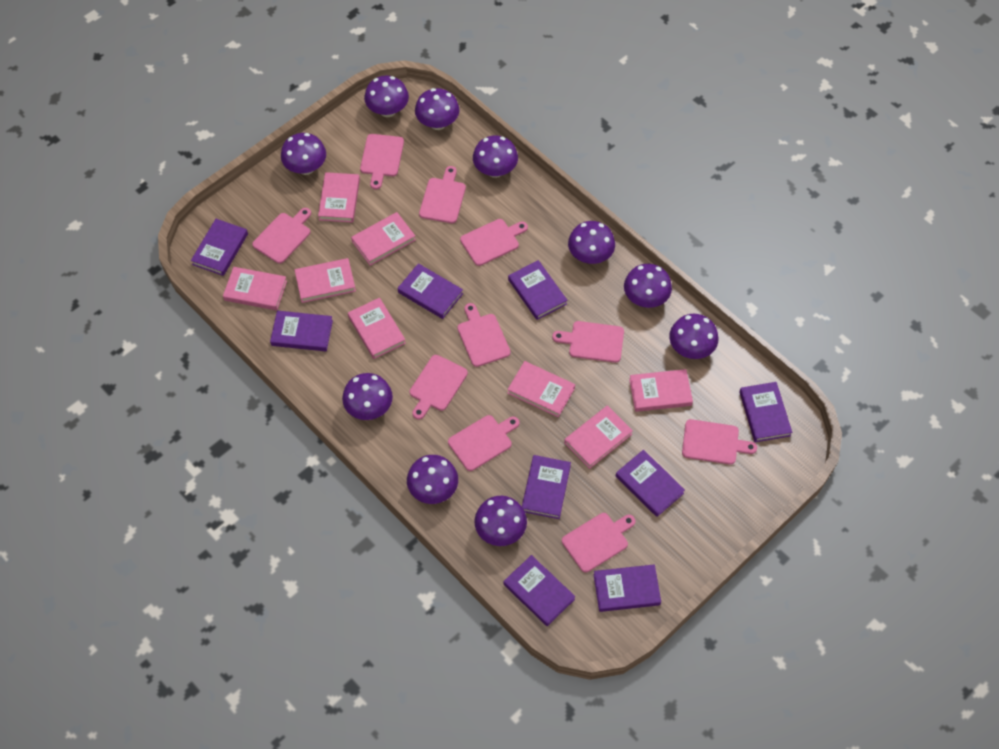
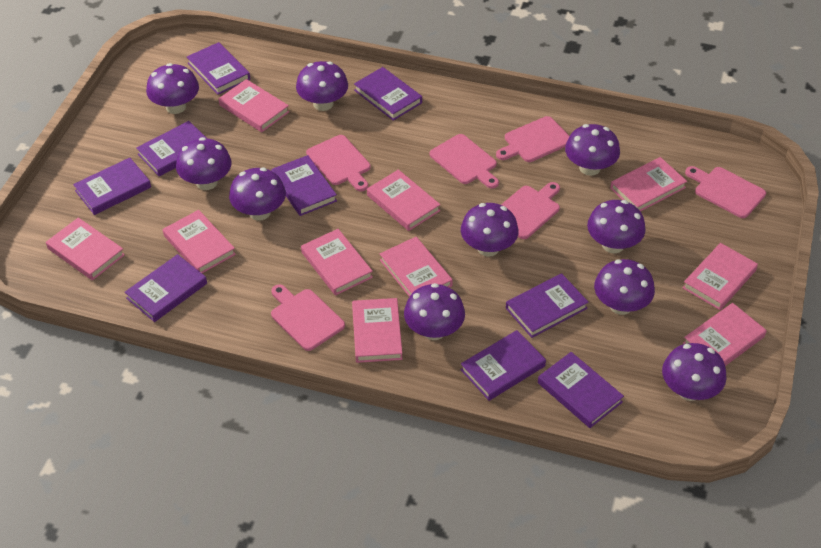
pink book: 8 -> 10
pink cutting board: 10 -> 6

